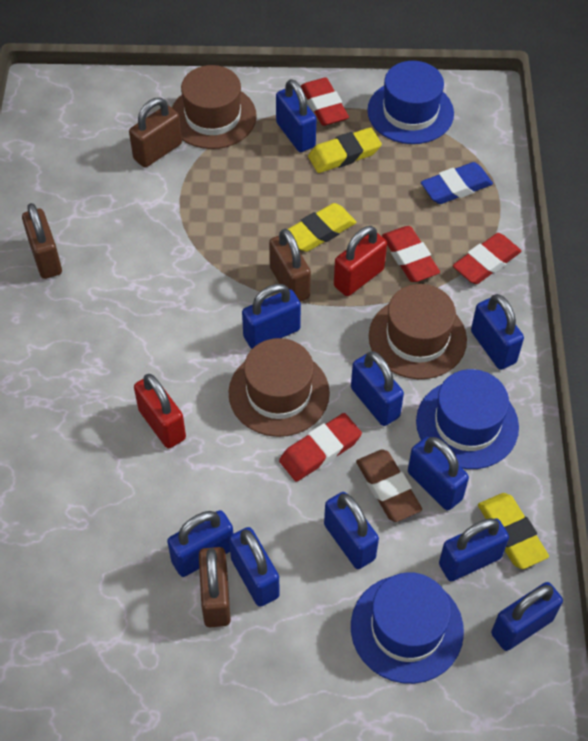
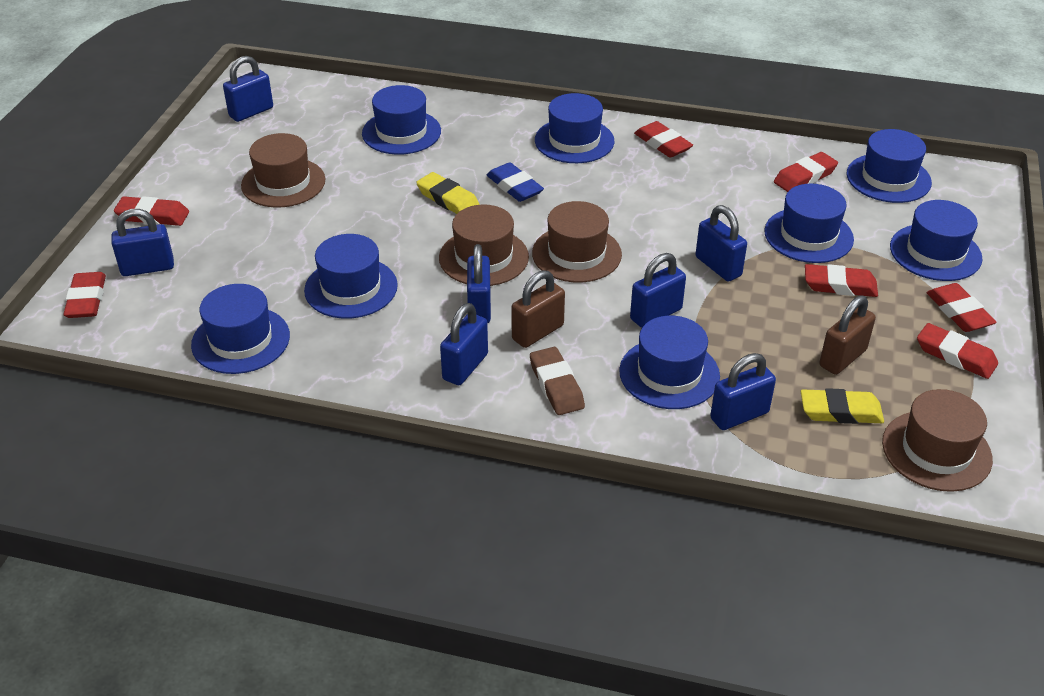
blue hat: 3 -> 8
blue padlock: 10 -> 7
brown hat: 3 -> 4
brown padlock: 4 -> 2
red eraser: 4 -> 7
red padlock: 2 -> 0
yellow eraser: 3 -> 2

